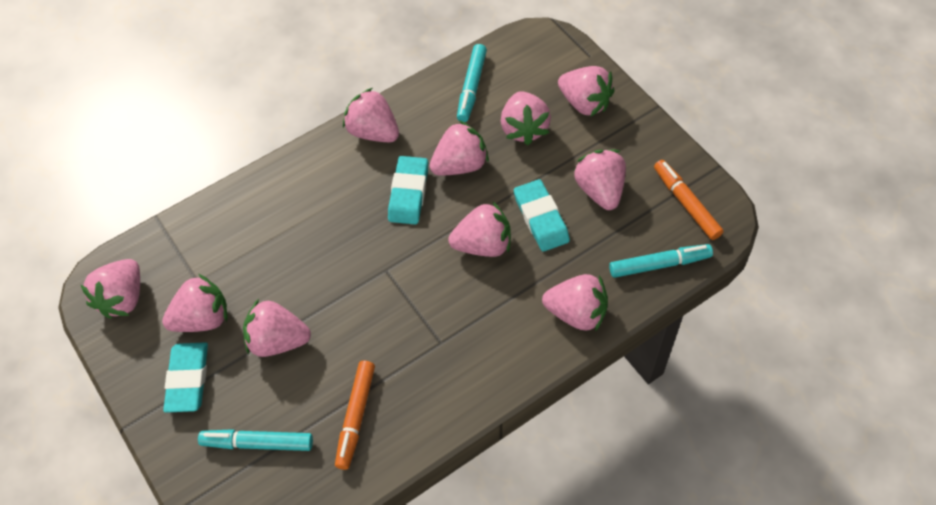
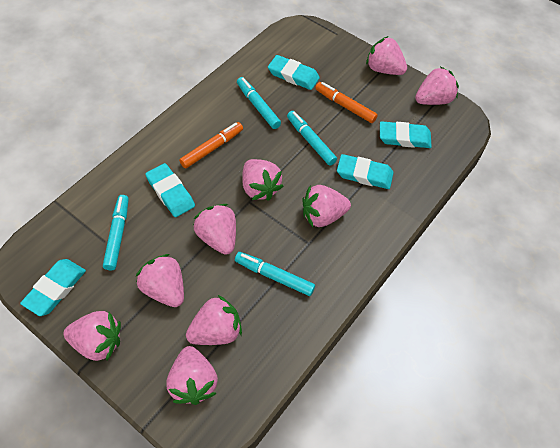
pink strawberry: 10 -> 9
turquoise eraser: 3 -> 5
turquoise marker: 3 -> 4

